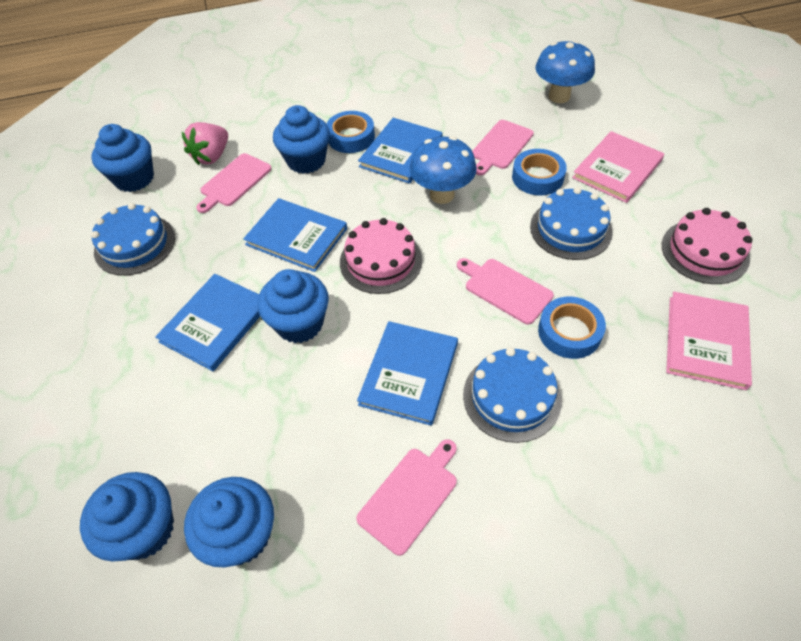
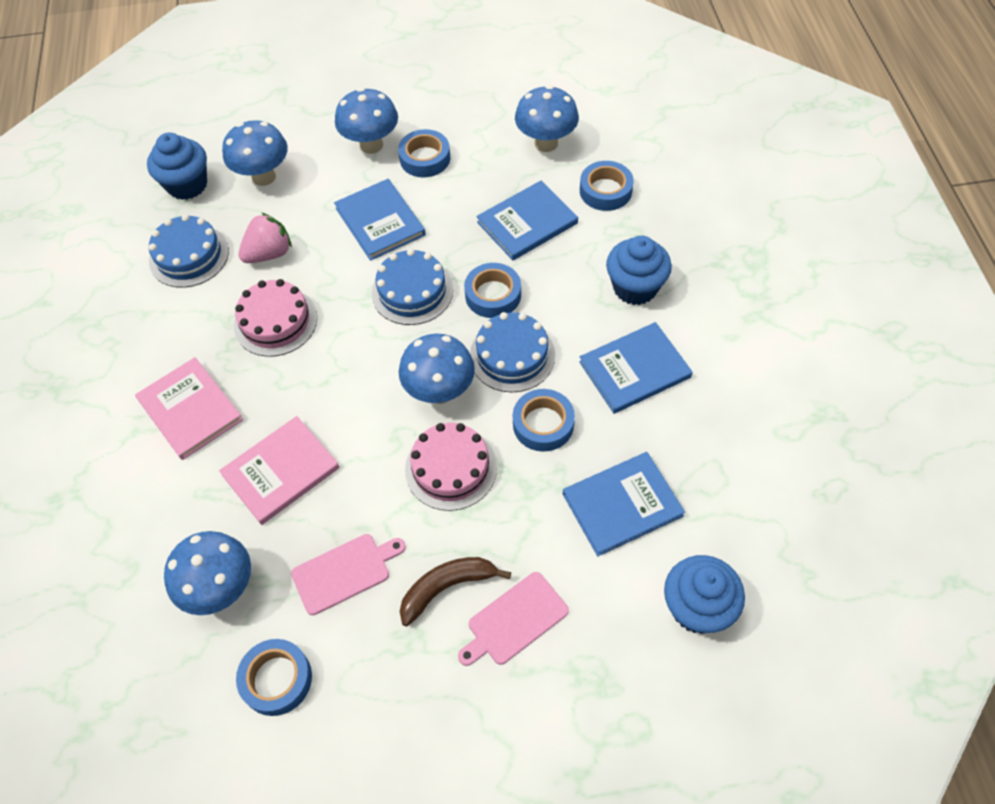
blue cupcake: 5 -> 3
blue mushroom: 2 -> 5
blue tape: 3 -> 5
brown banana: 0 -> 1
pink cutting board: 4 -> 2

